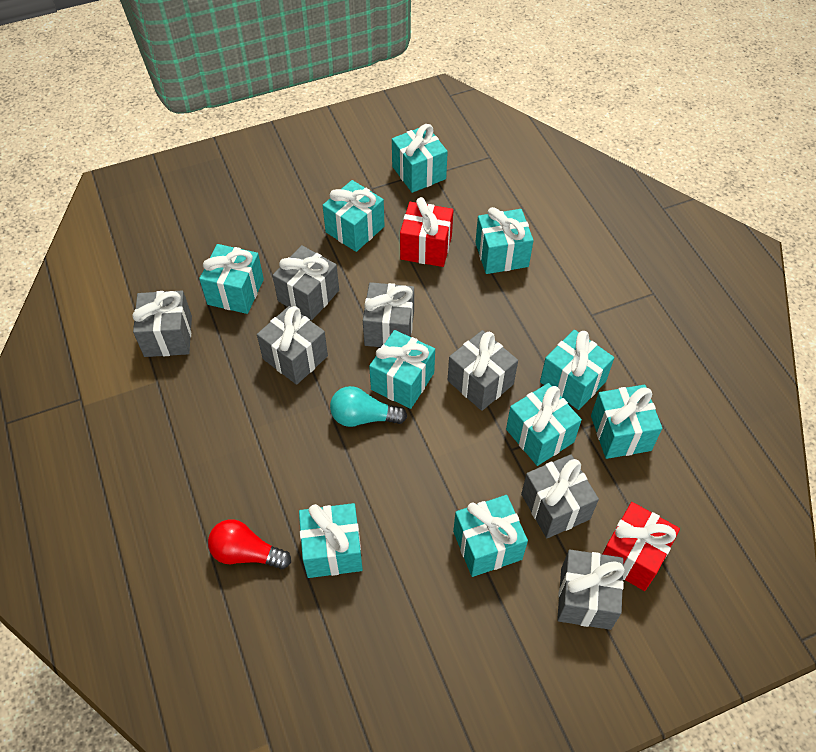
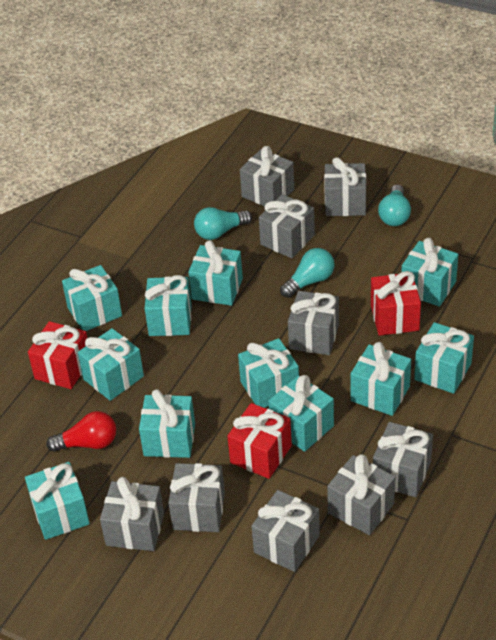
grey gift: 7 -> 9
red gift: 2 -> 3
turquoise gift: 10 -> 11
turquoise light bulb: 1 -> 3

